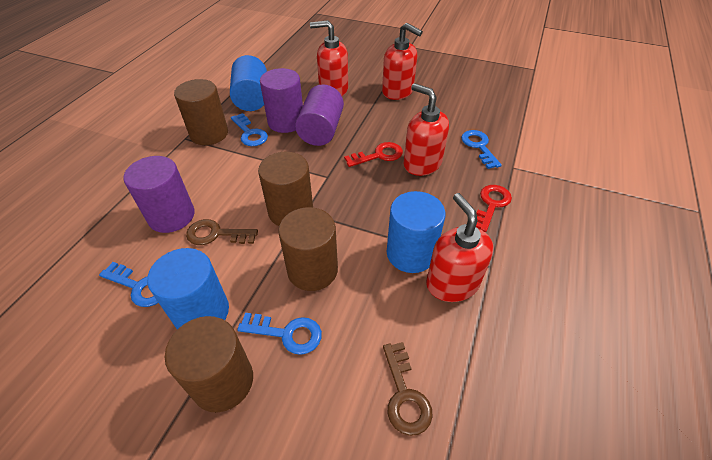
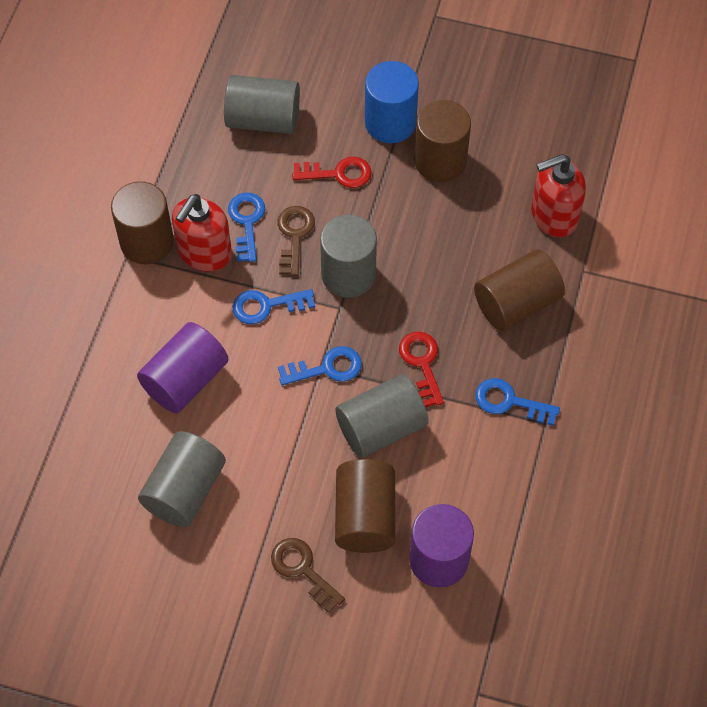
blue cylinder: 3 -> 1
grey cylinder: 0 -> 4
purple cylinder: 3 -> 2
red soap dispenser: 4 -> 2

